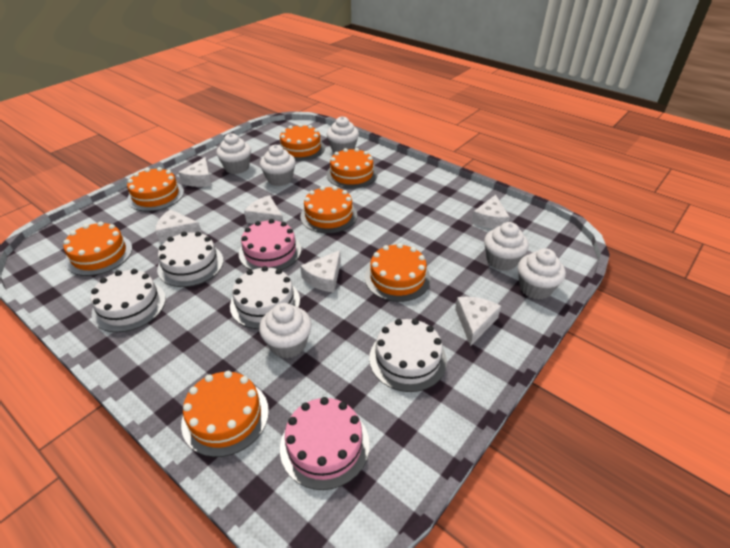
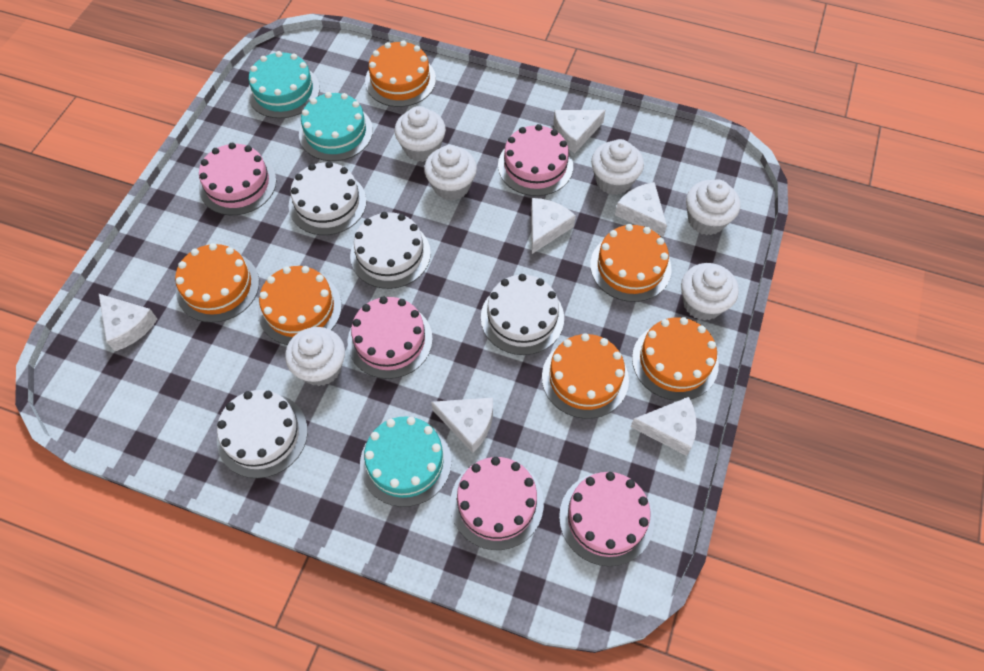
orange cake: 7 -> 6
pink cake: 2 -> 5
turquoise cake: 0 -> 3

